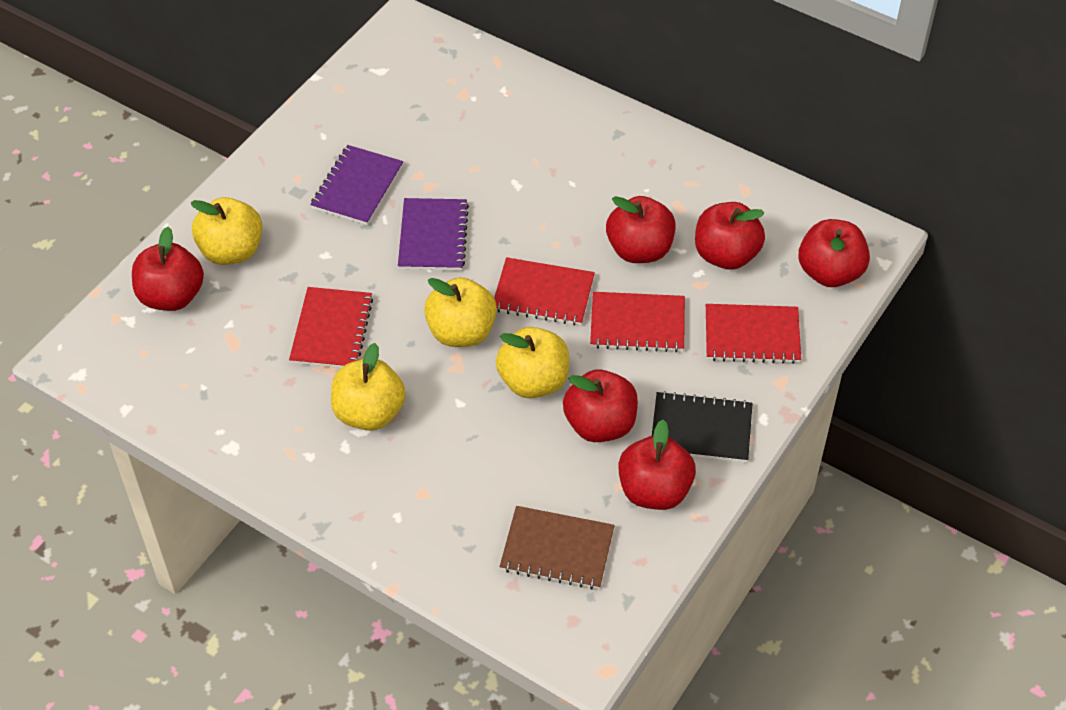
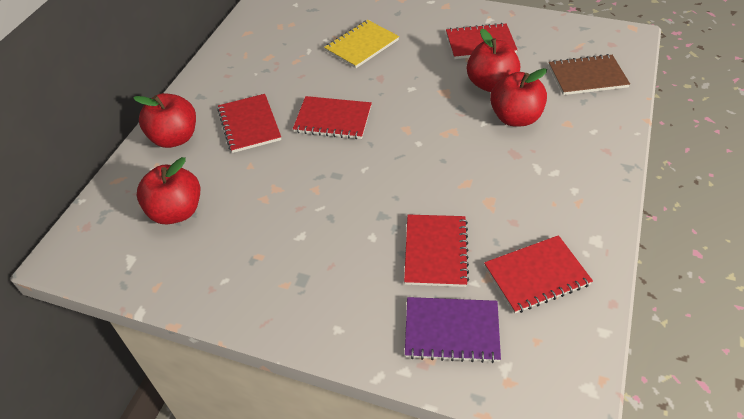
black notebook: 1 -> 0
purple notebook: 2 -> 1
red apple: 6 -> 4
red notebook: 4 -> 5
yellow apple: 4 -> 0
yellow notebook: 0 -> 1

